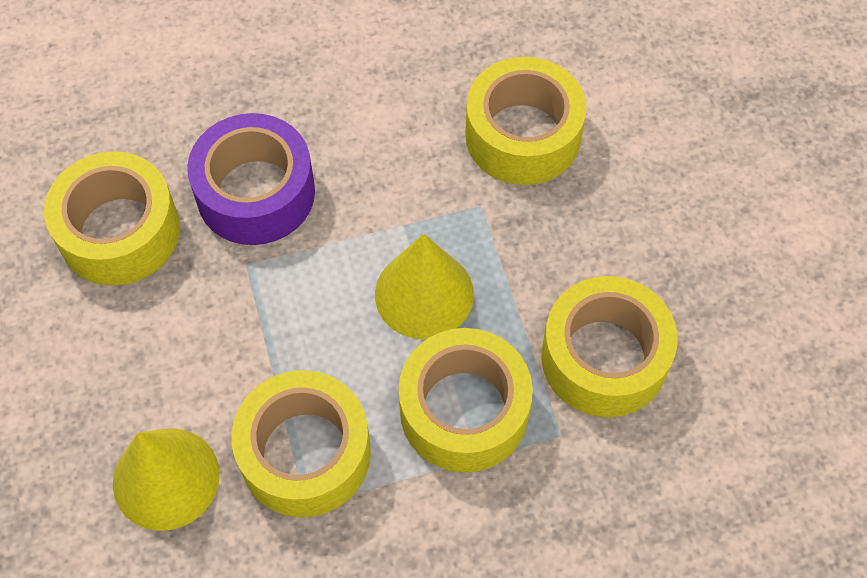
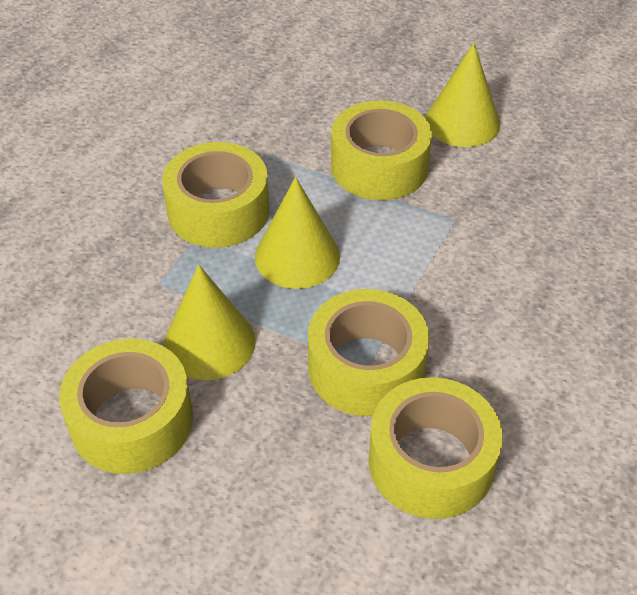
purple tape: 1 -> 0
yellow cone: 2 -> 3

